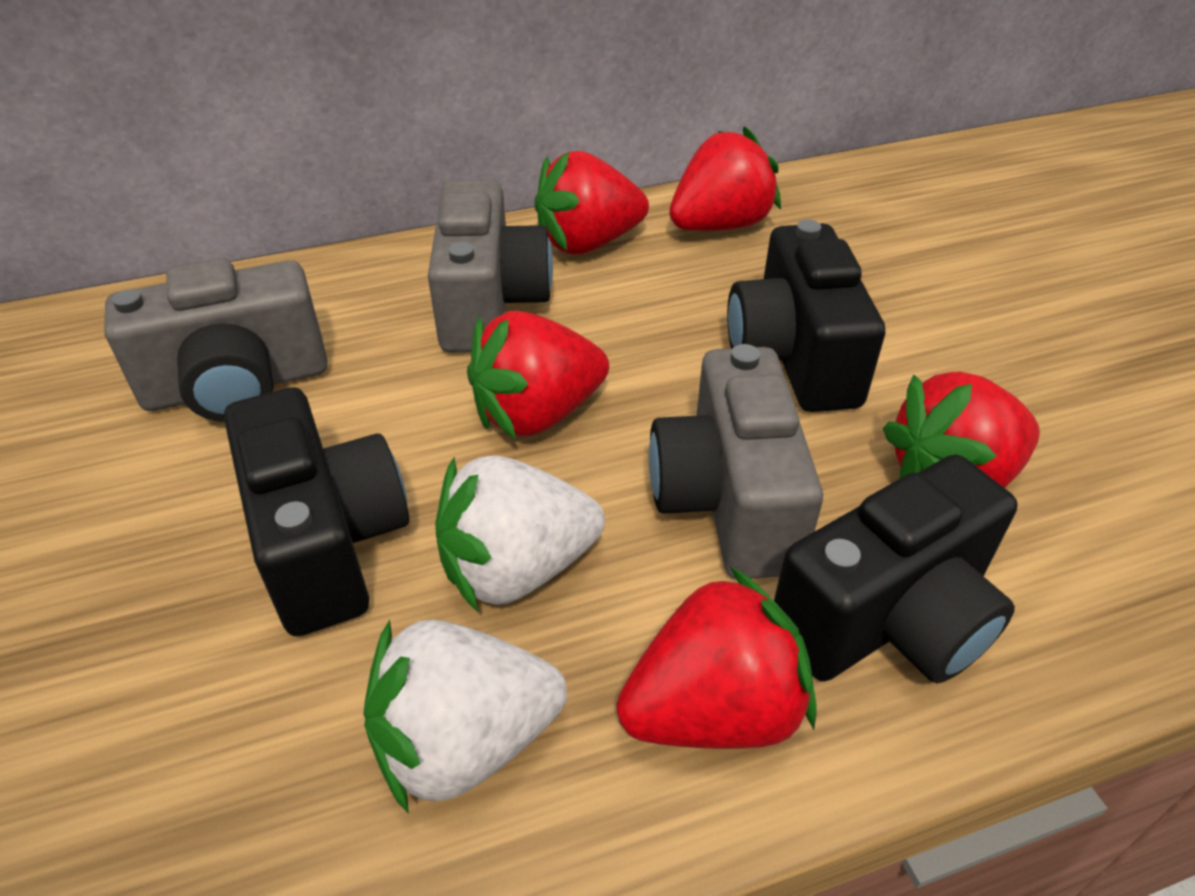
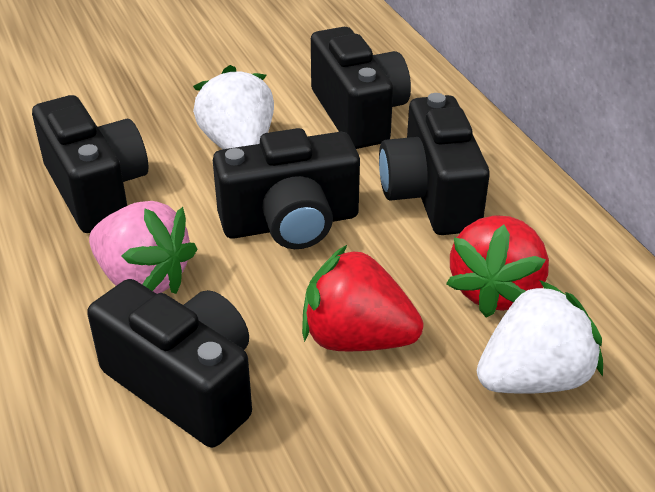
black camera: 3 -> 5
grey camera: 3 -> 0
pink strawberry: 0 -> 1
red strawberry: 5 -> 2

